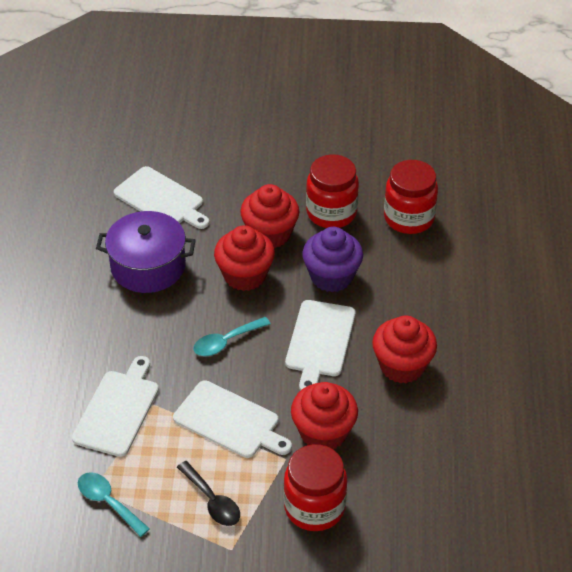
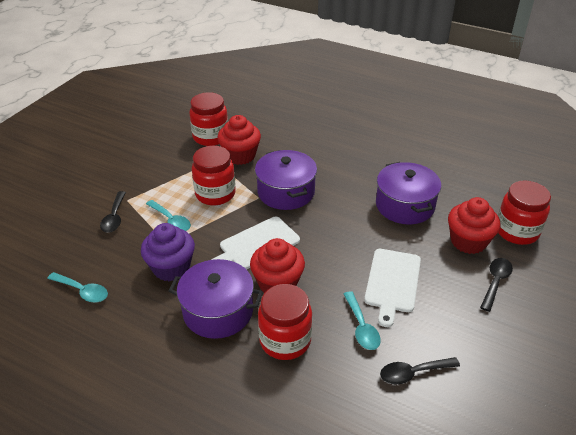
black spoon: 1 -> 3
purple pot: 1 -> 3
red cupcake: 4 -> 3
red jar: 3 -> 4
turquoise spoon: 2 -> 3
white cutting board: 4 -> 2

